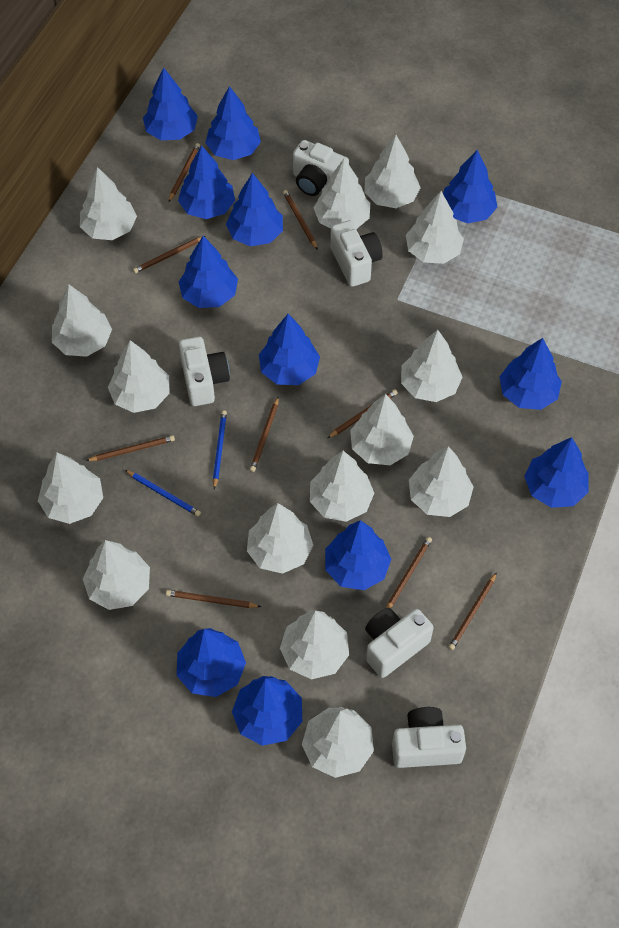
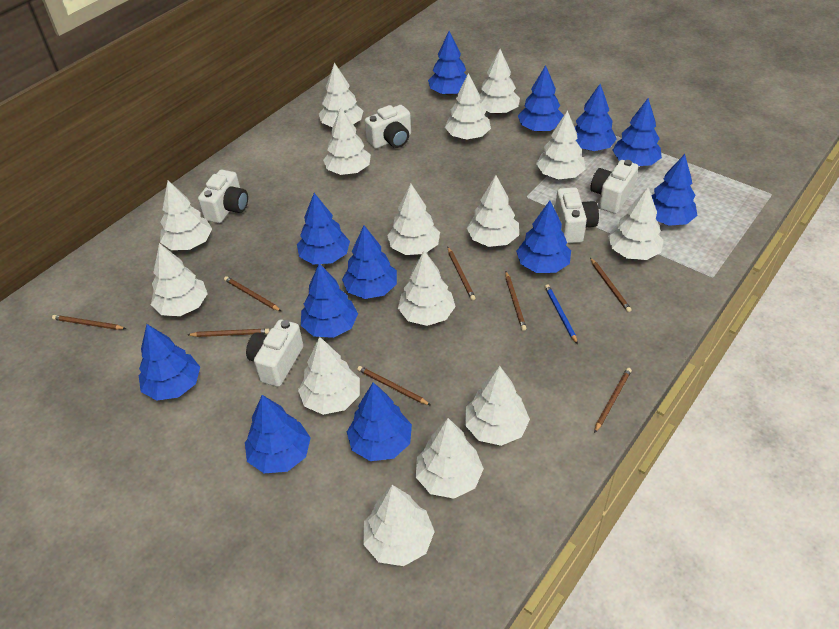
blue pencil: 2 -> 1
brown pencil: 9 -> 8

